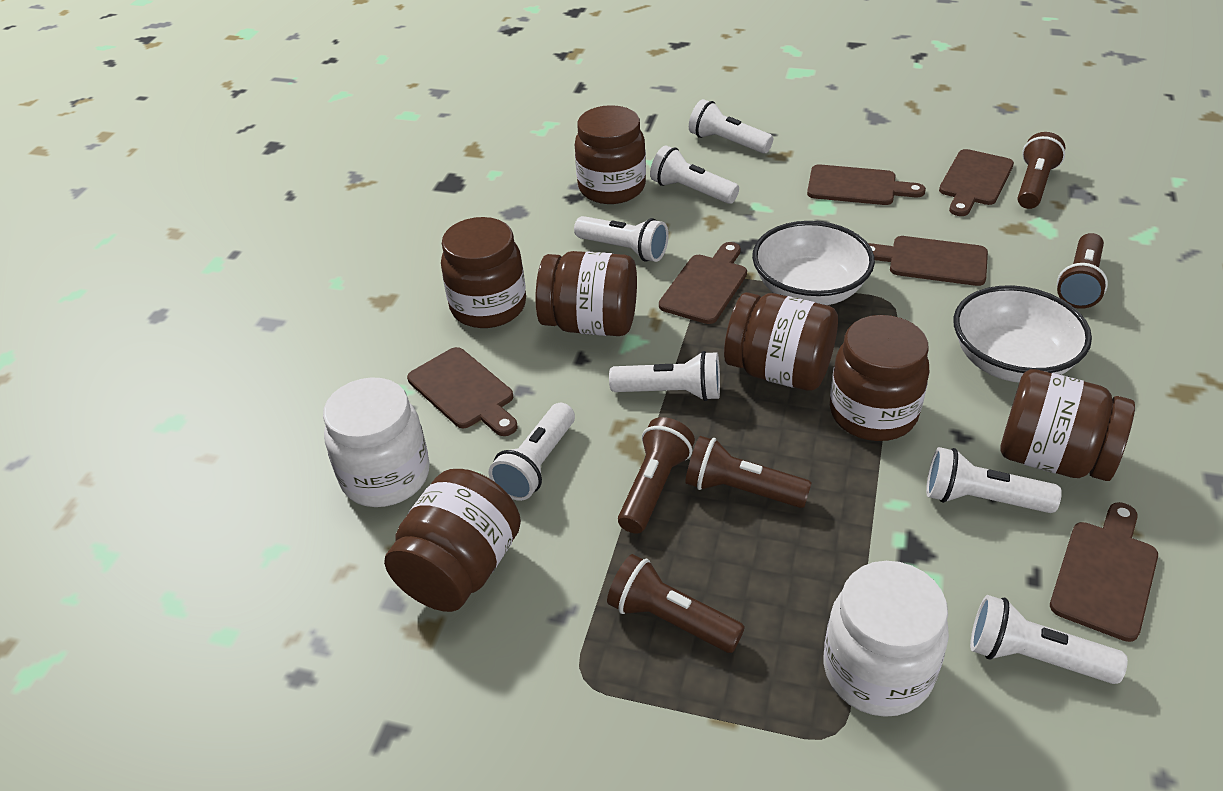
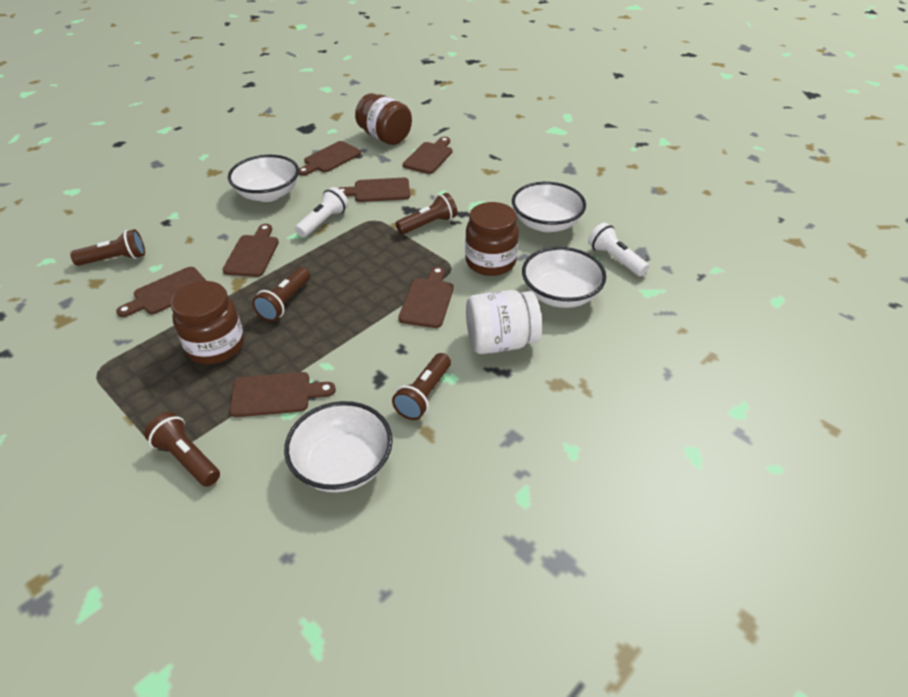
brown cutting board: 6 -> 7
brown jar: 7 -> 3
white bowl: 2 -> 4
white flashlight: 7 -> 2
white jar: 2 -> 1

